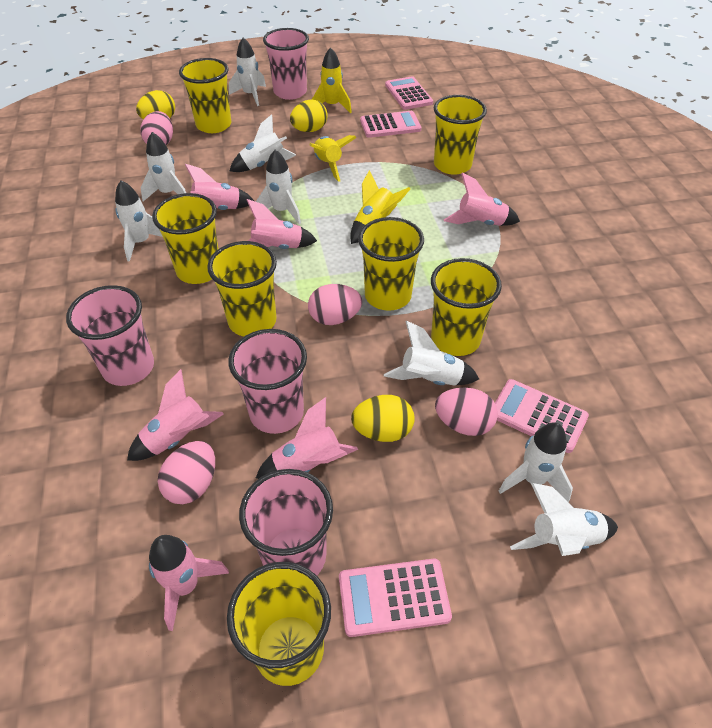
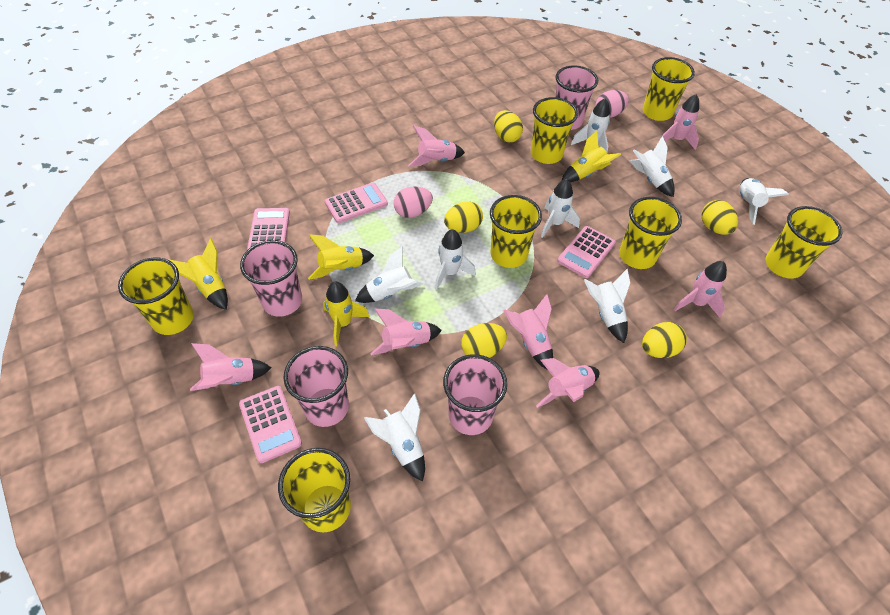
pink egg: 4 -> 2
pink rocket: 6 -> 7
yellow egg: 3 -> 5
yellow rocket: 3 -> 4

